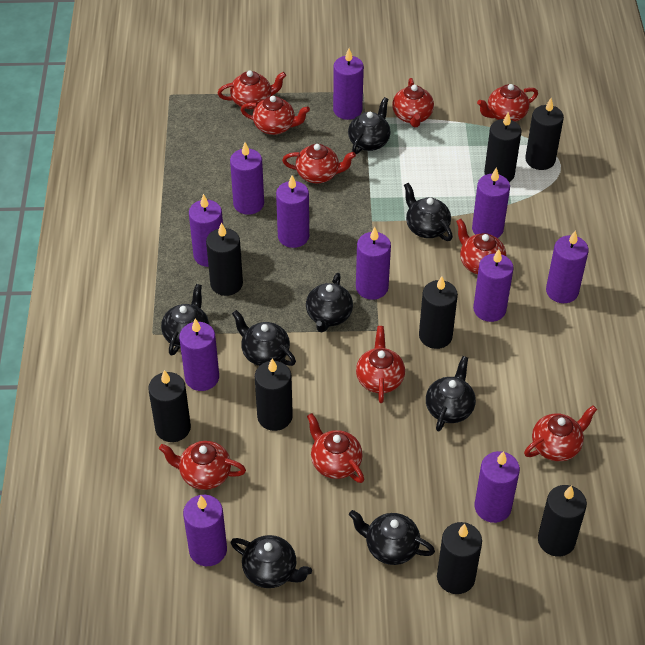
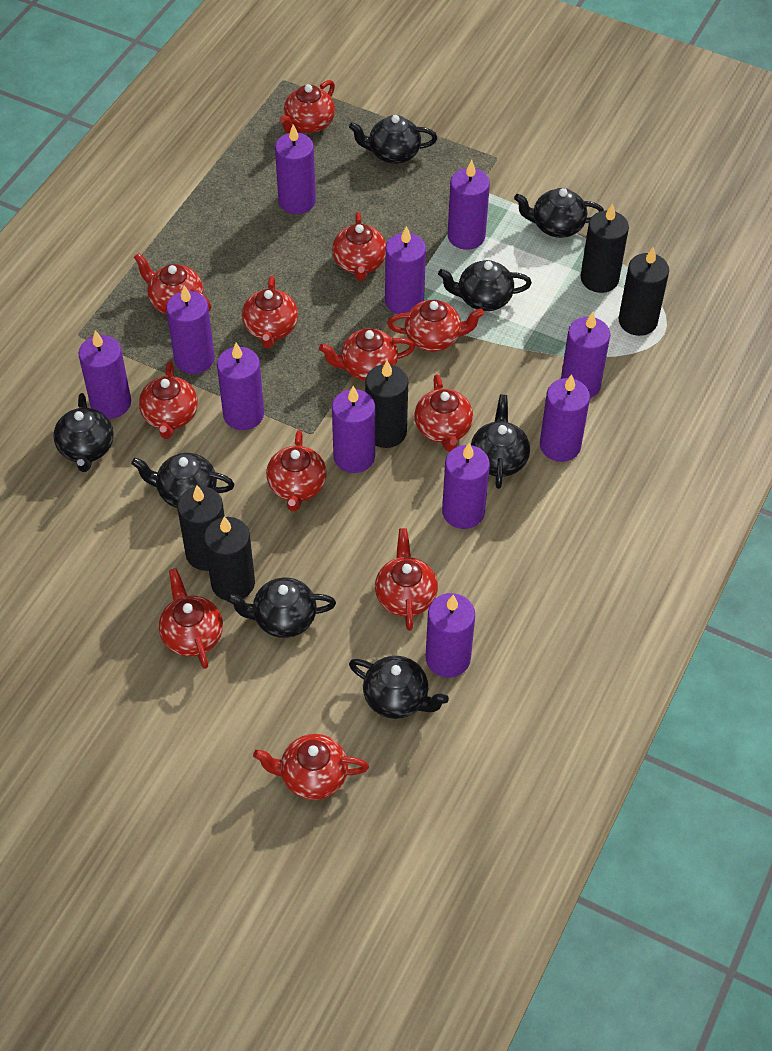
black candle: 8 -> 5
red teapot: 10 -> 12

